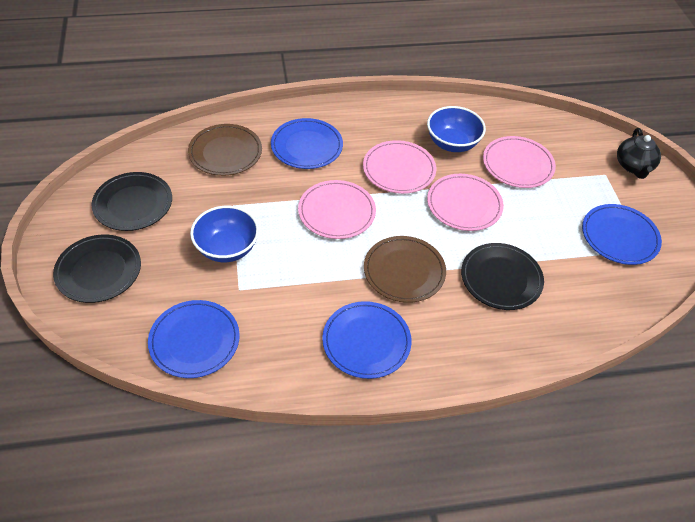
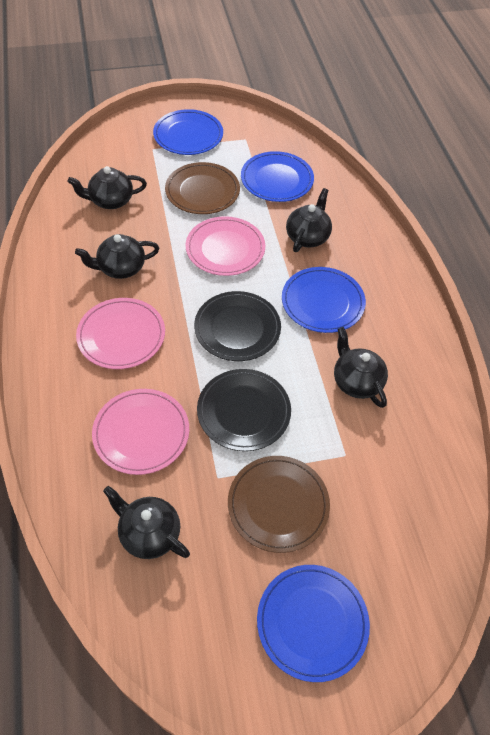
black plate: 3 -> 2
black teapot: 1 -> 5
blue bowl: 2 -> 0
pink plate: 4 -> 3

